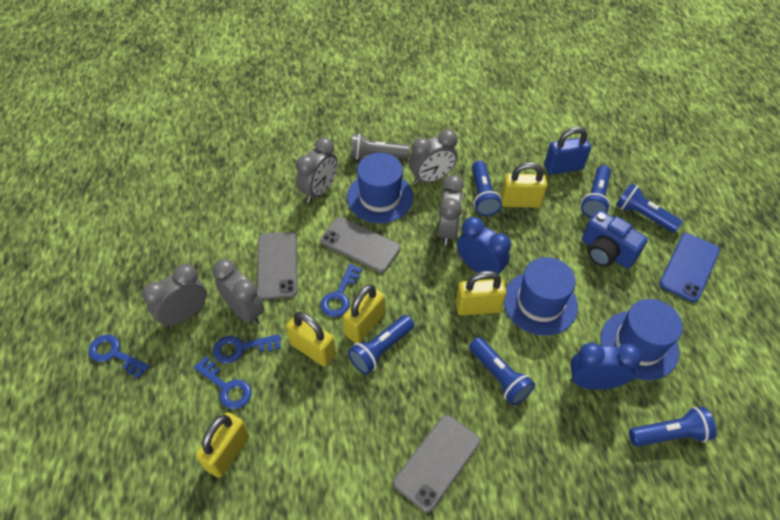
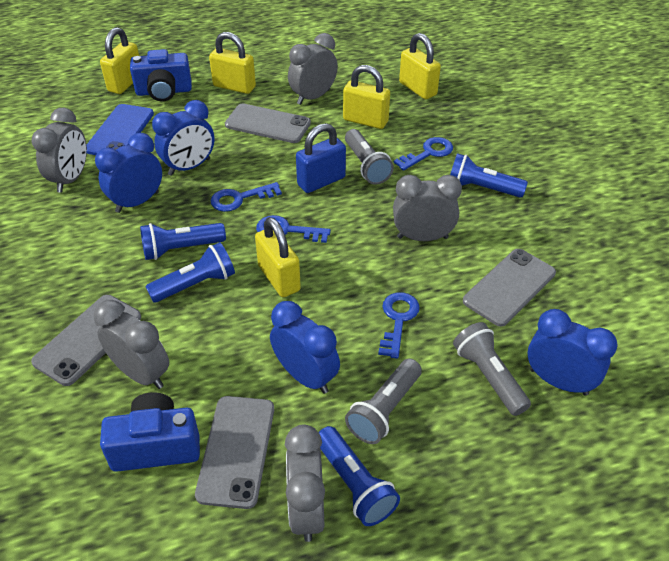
blue camera: 1 -> 2
blue clock: 2 -> 4
blue flashlight: 6 -> 4
blue hat: 3 -> 0
grey flashlight: 1 -> 3
grey phone: 3 -> 4

